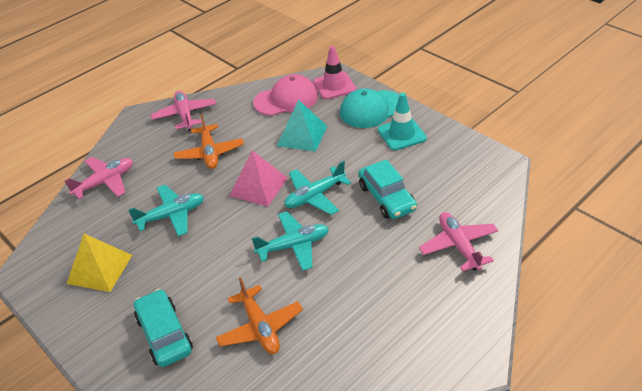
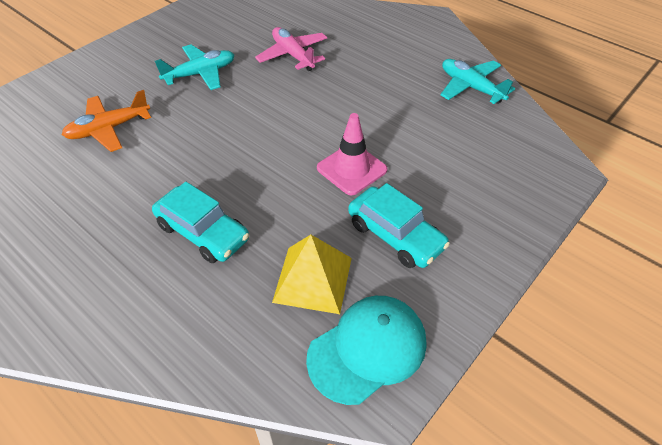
orange plane: 2 -> 1
pink cap: 1 -> 0
pink plane: 3 -> 1
pink pyramid: 1 -> 0
turquoise plane: 3 -> 2
turquoise pyramid: 1 -> 0
turquoise traffic cone: 1 -> 0

